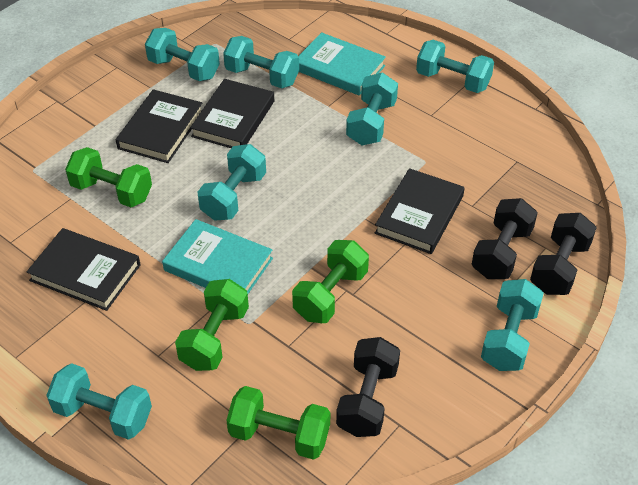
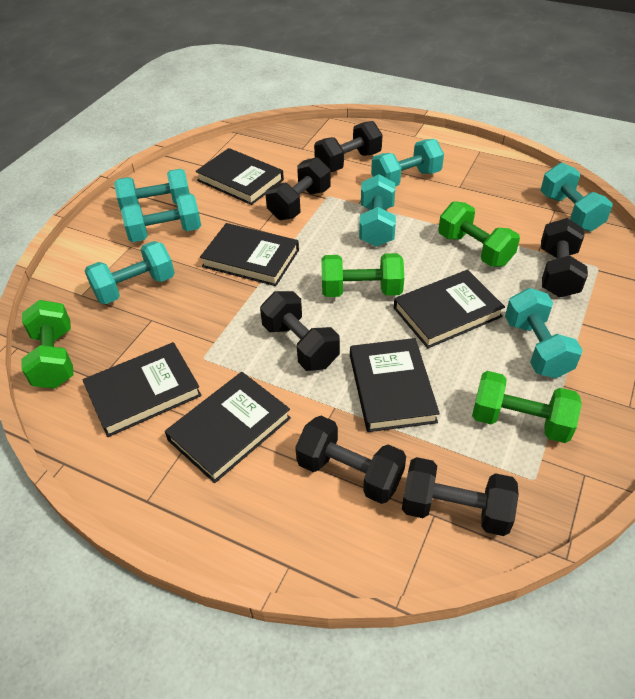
black book: 4 -> 6
black dumbbell: 3 -> 6
turquoise book: 2 -> 0

